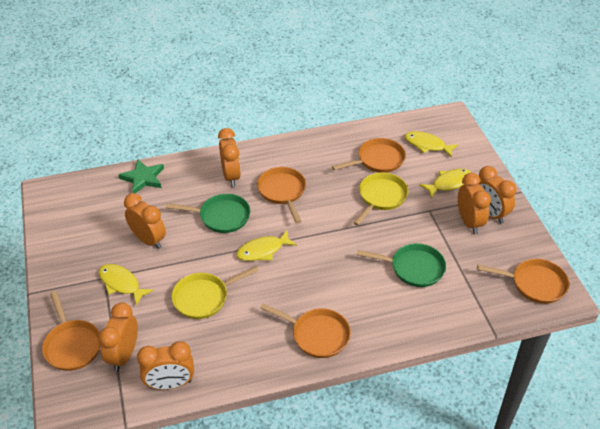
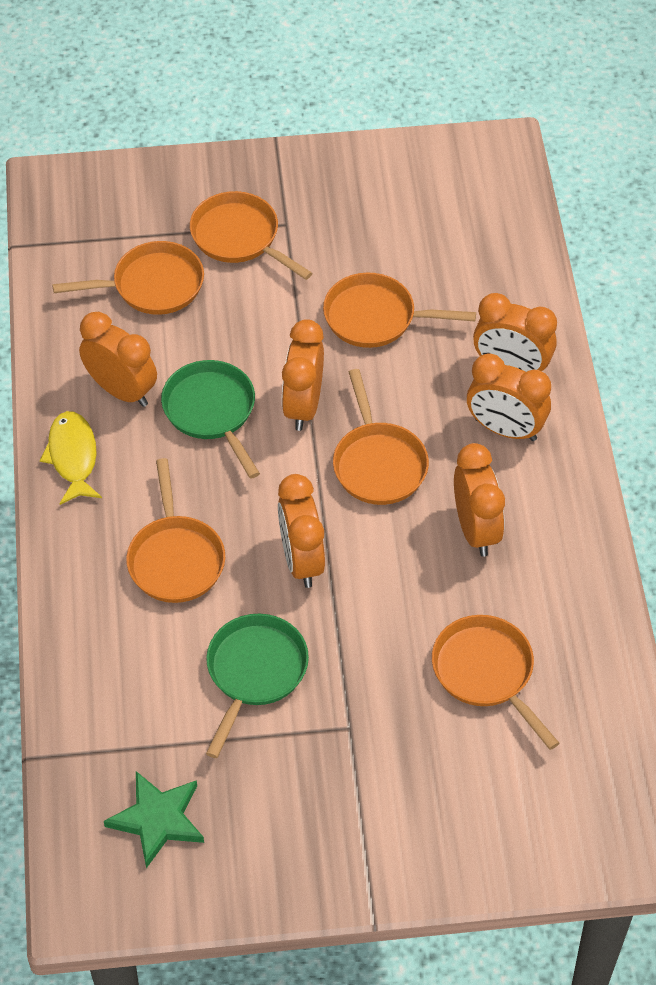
orange pan: 5 -> 6
yellow fish: 4 -> 1
yellow pan: 2 -> 0

